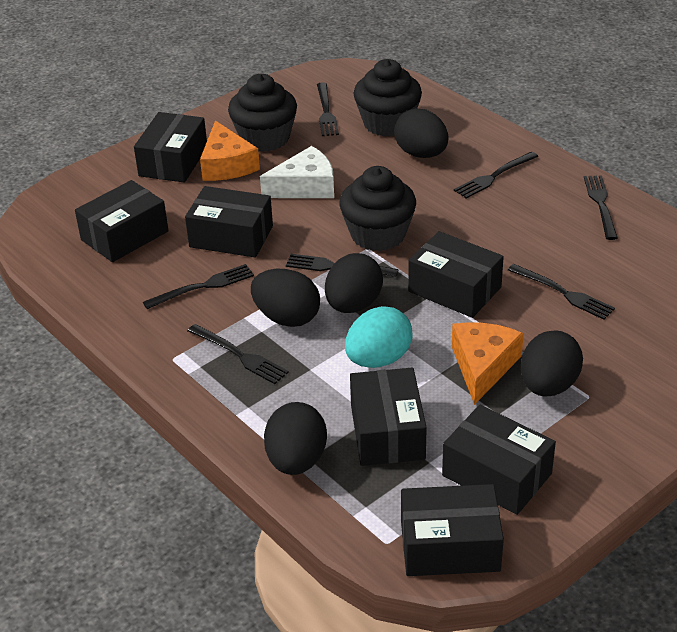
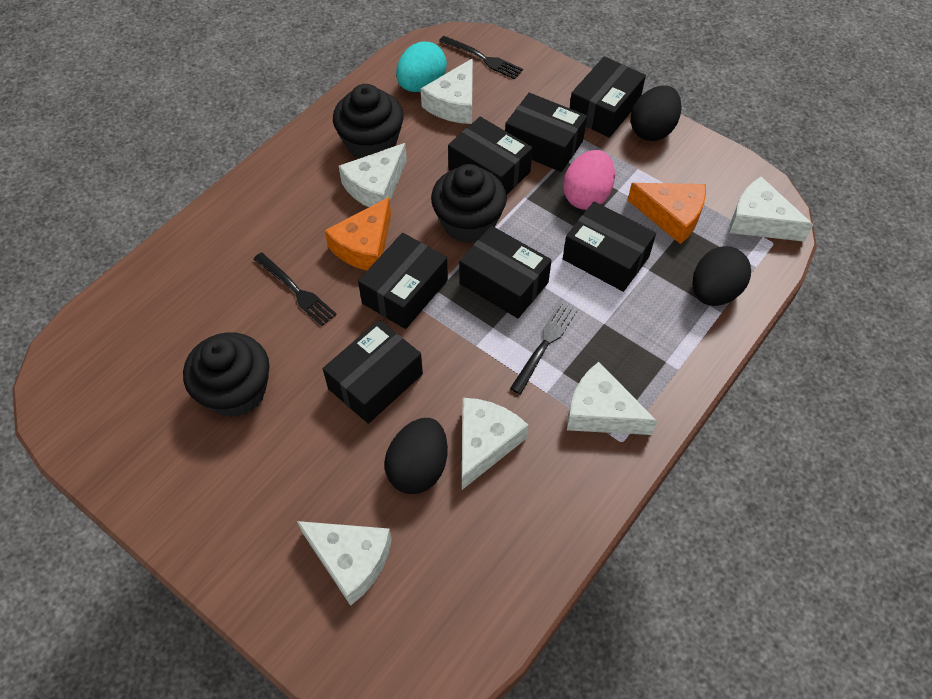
black egg: 5 -> 3
black fork: 7 -> 3
pink egg: 0 -> 1
white cheese: 1 -> 6

